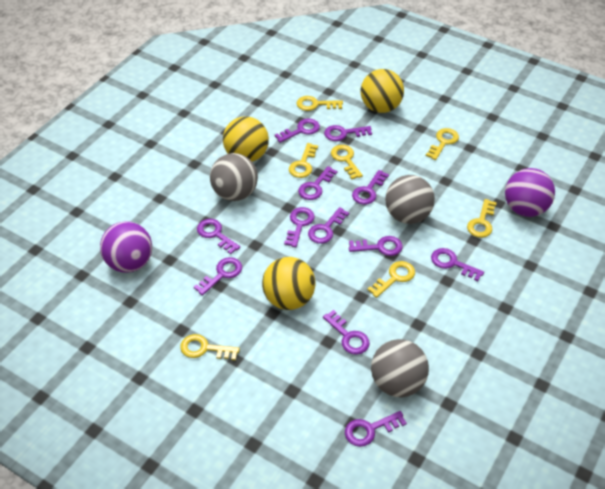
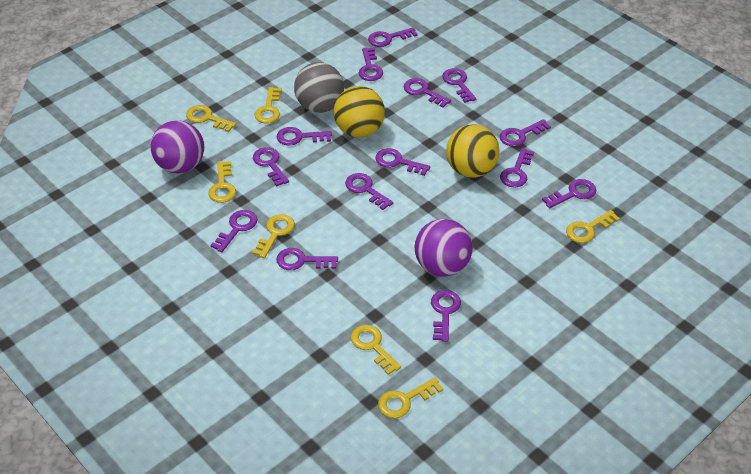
grey ball: 3 -> 1
purple key: 12 -> 14
yellow ball: 3 -> 2

